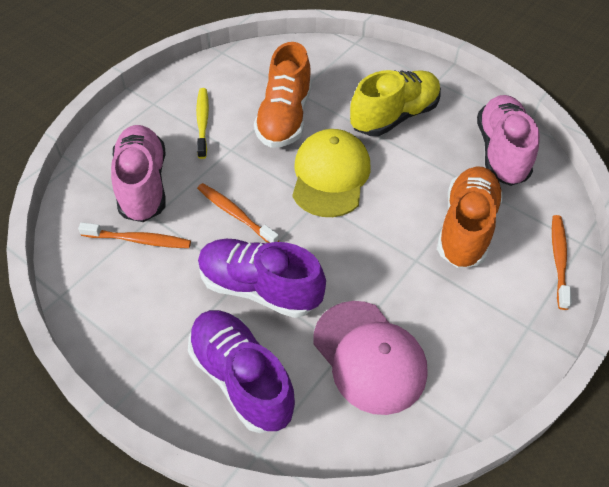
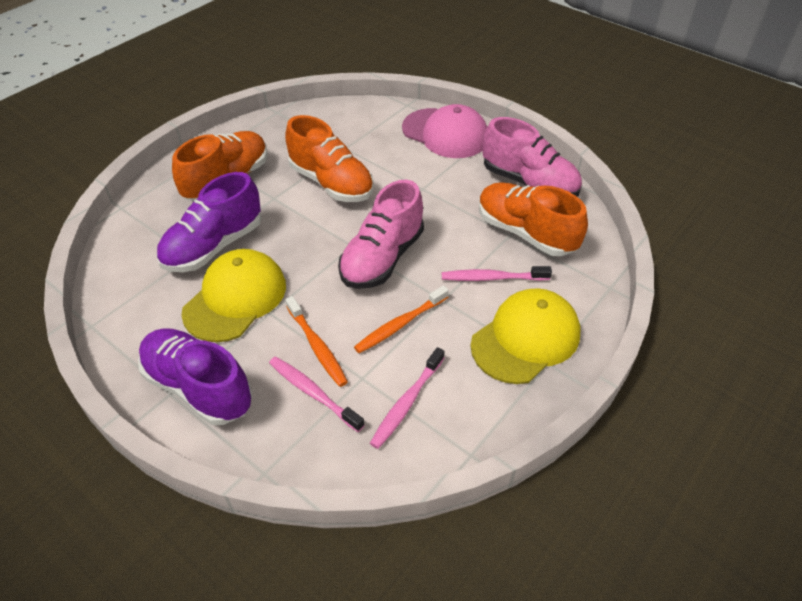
orange shoe: 2 -> 3
orange toothbrush: 3 -> 2
pink toothbrush: 0 -> 3
yellow cap: 1 -> 2
yellow shoe: 1 -> 0
yellow toothbrush: 1 -> 0

